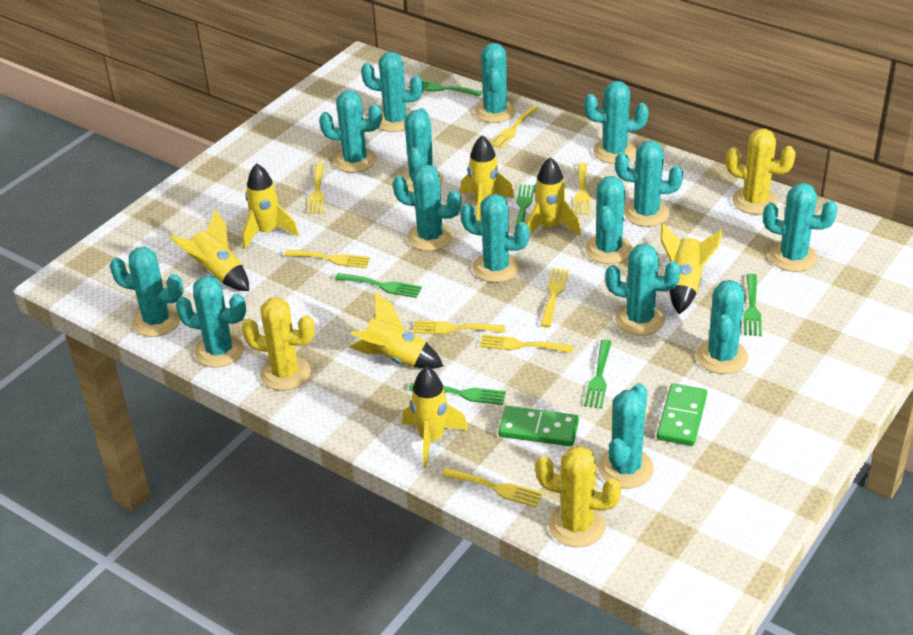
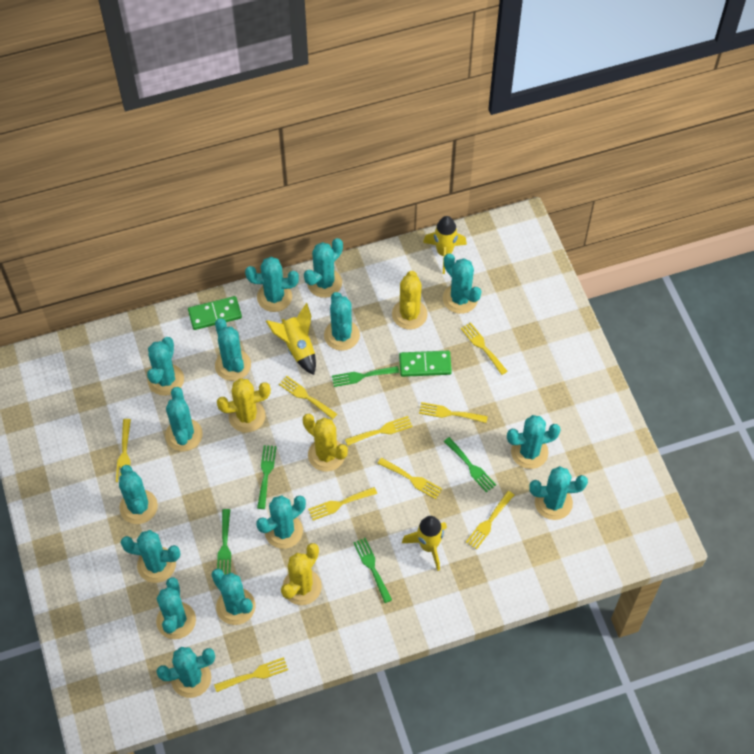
green fork: 6 -> 5
yellow cactus: 3 -> 4
yellow fork: 8 -> 9
yellow rocket: 7 -> 3

